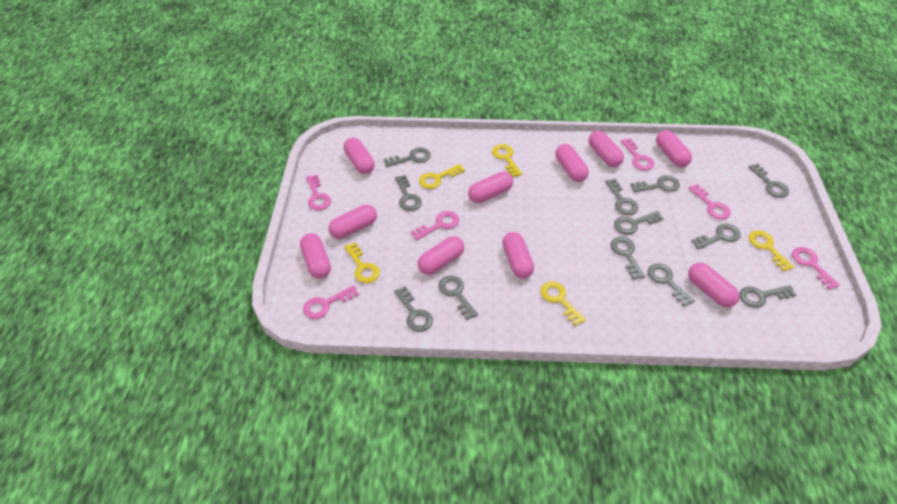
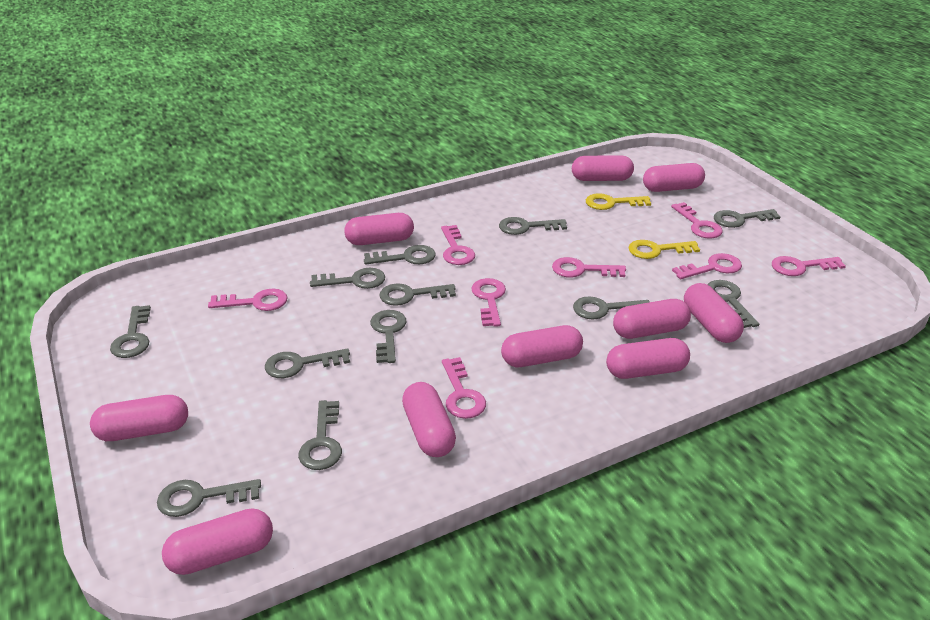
pink key: 6 -> 8
yellow key: 5 -> 2

